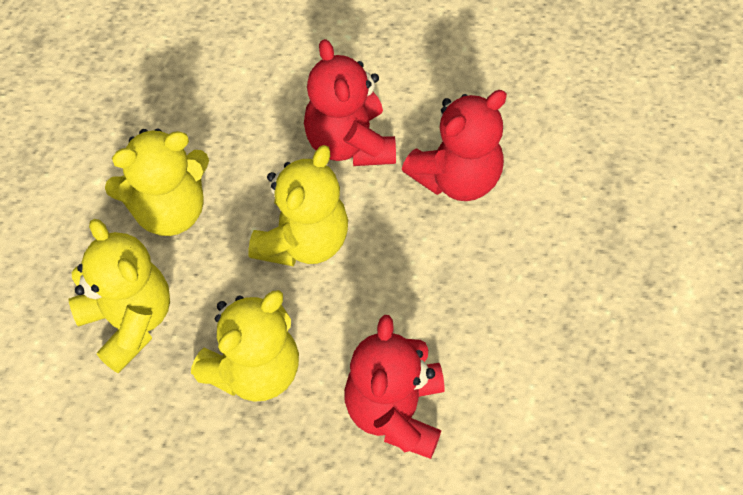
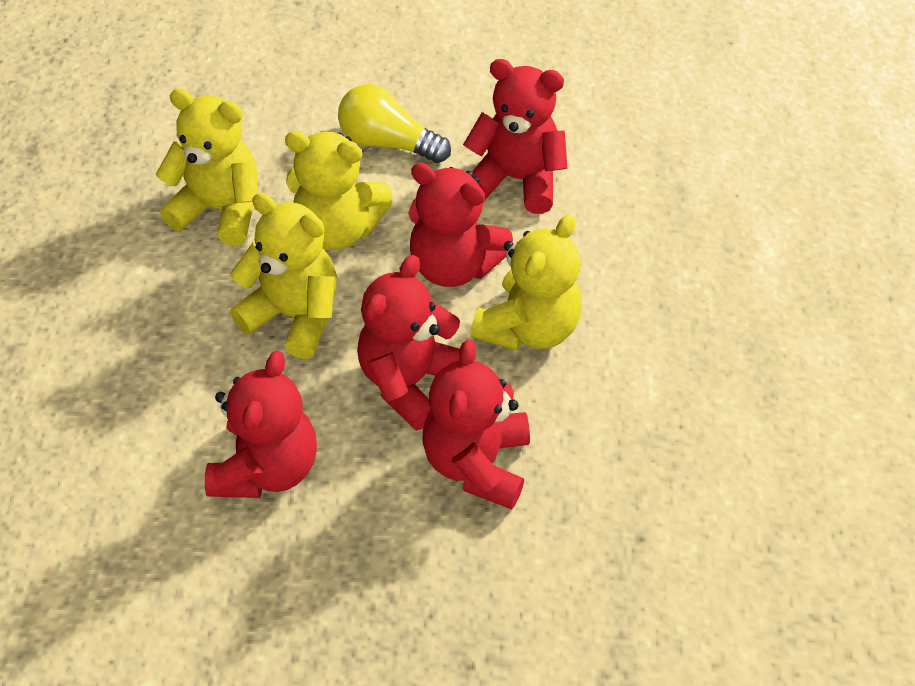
red teddy bear: 3 -> 5
yellow light bulb: 0 -> 1

